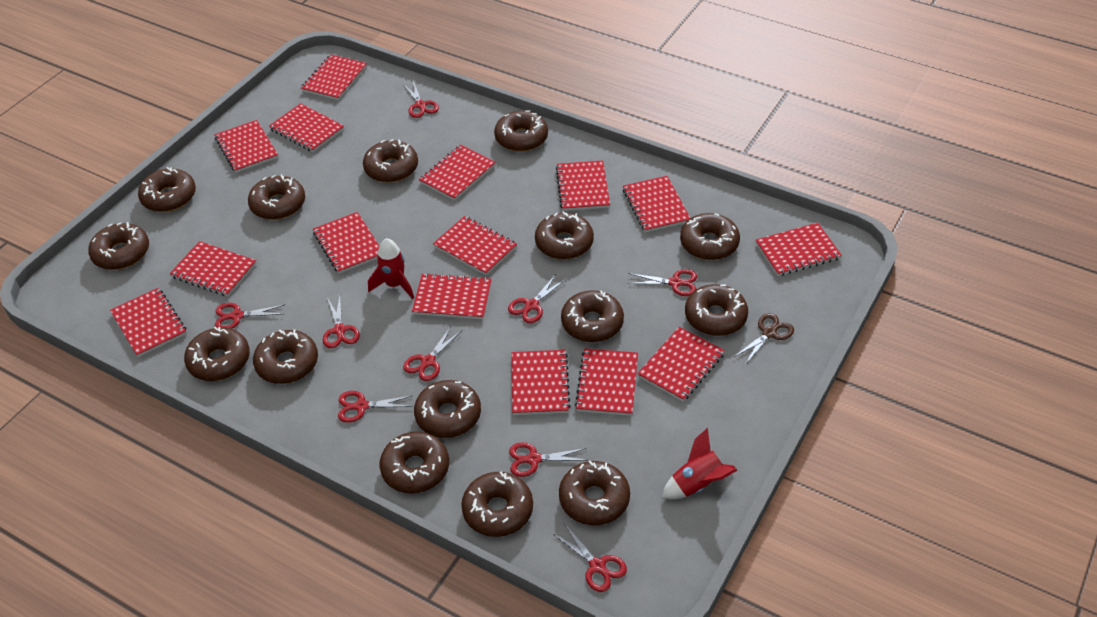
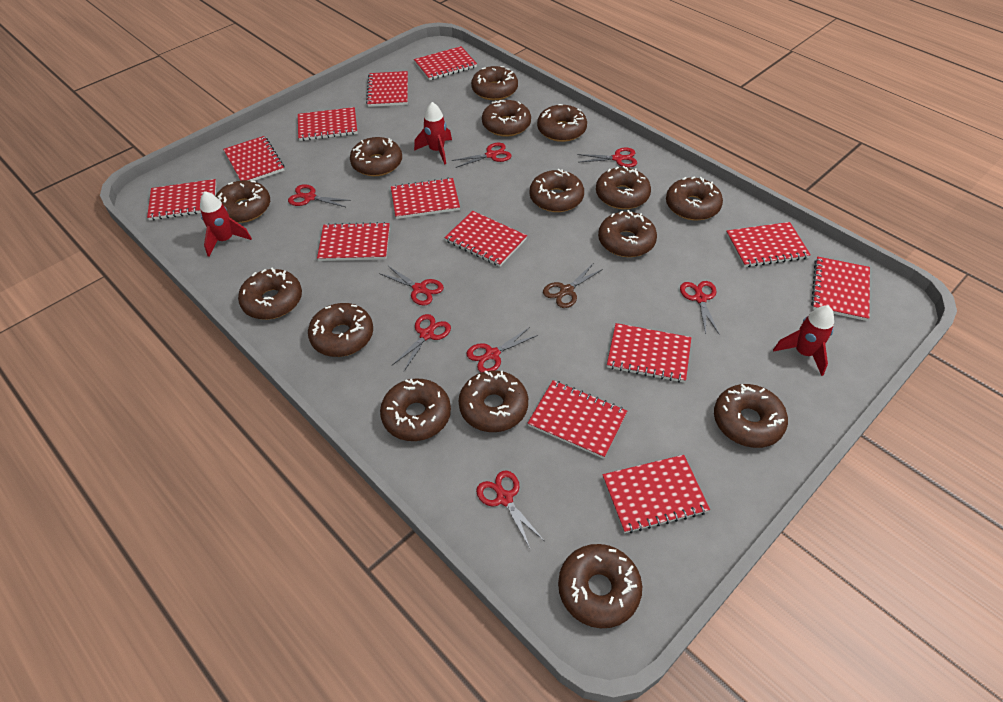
red notebook: 15 -> 13
red rocket: 2 -> 3
red scissors: 9 -> 8

